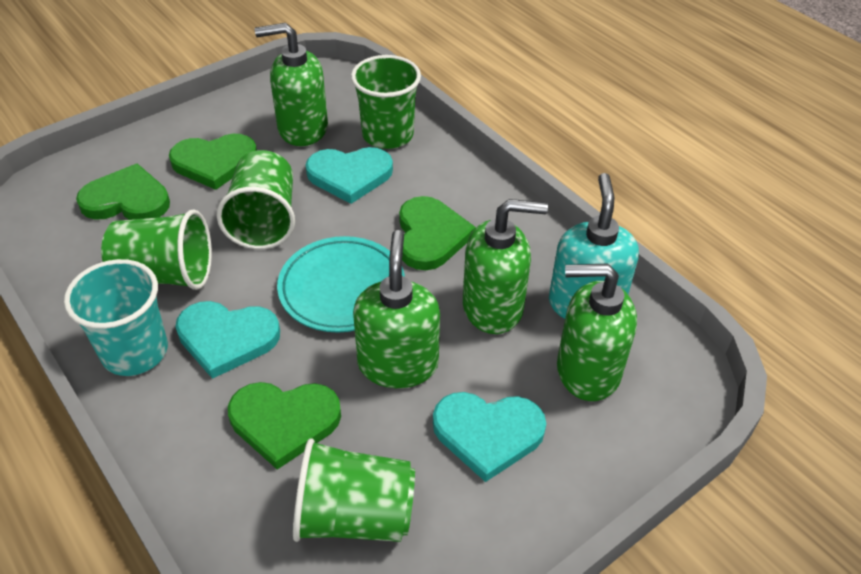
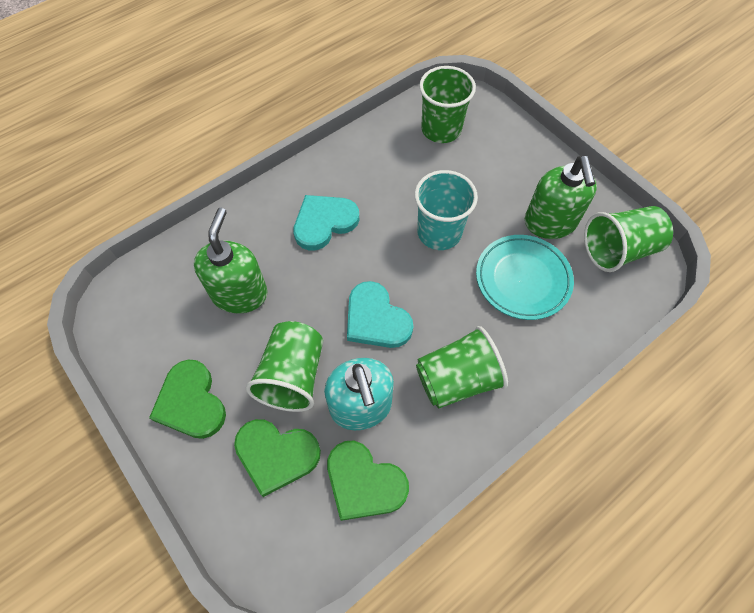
green heart: 4 -> 3
green soap dispenser: 4 -> 2
turquoise heart: 3 -> 2

